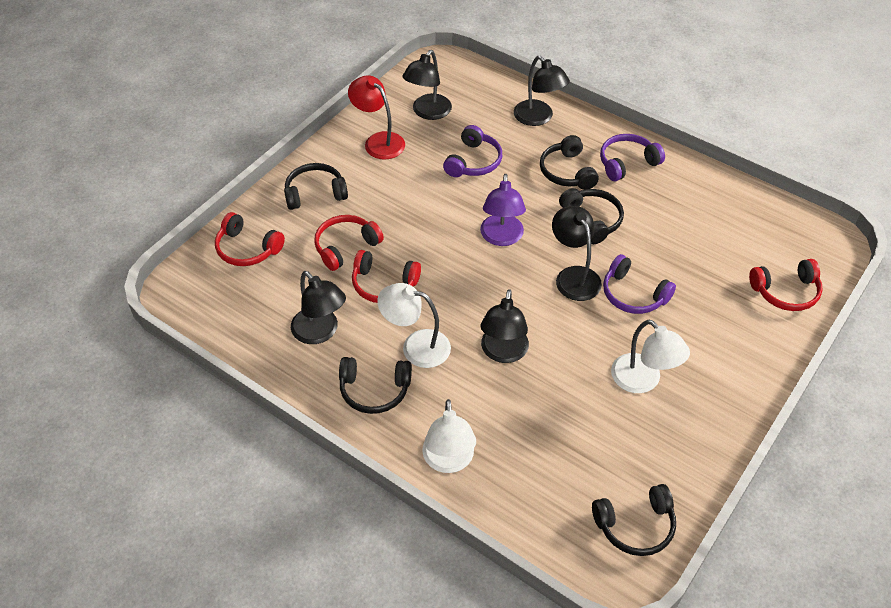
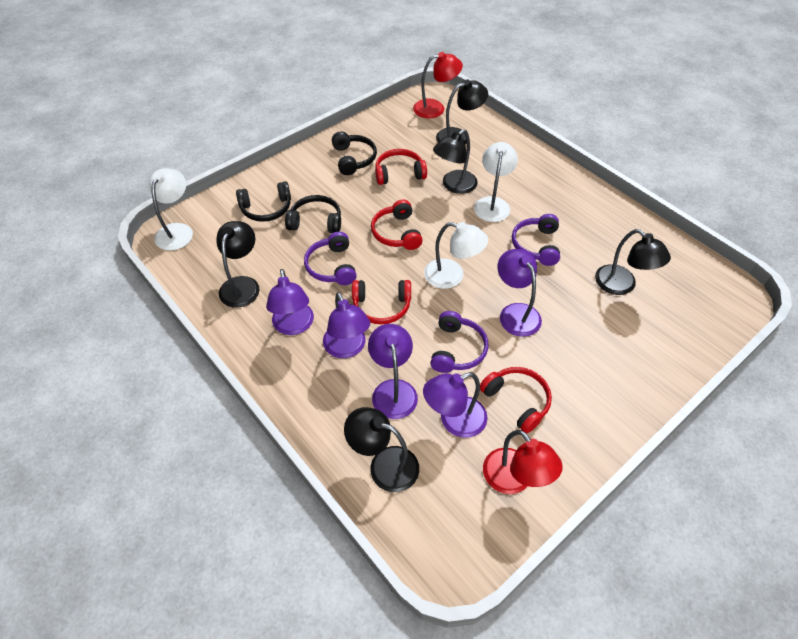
black headphones: 5 -> 3
purple lamp: 1 -> 5
red lamp: 1 -> 2

